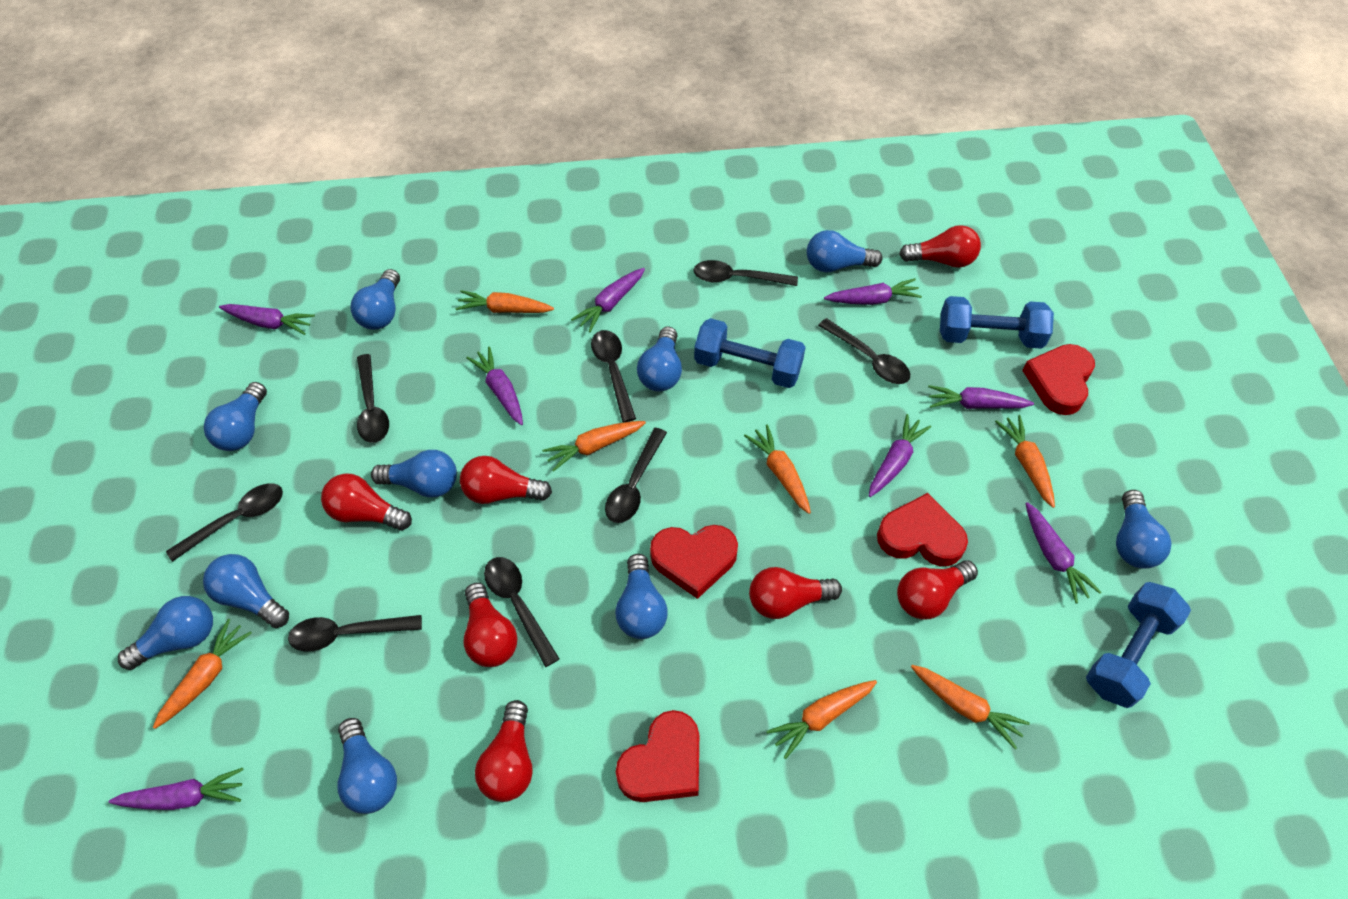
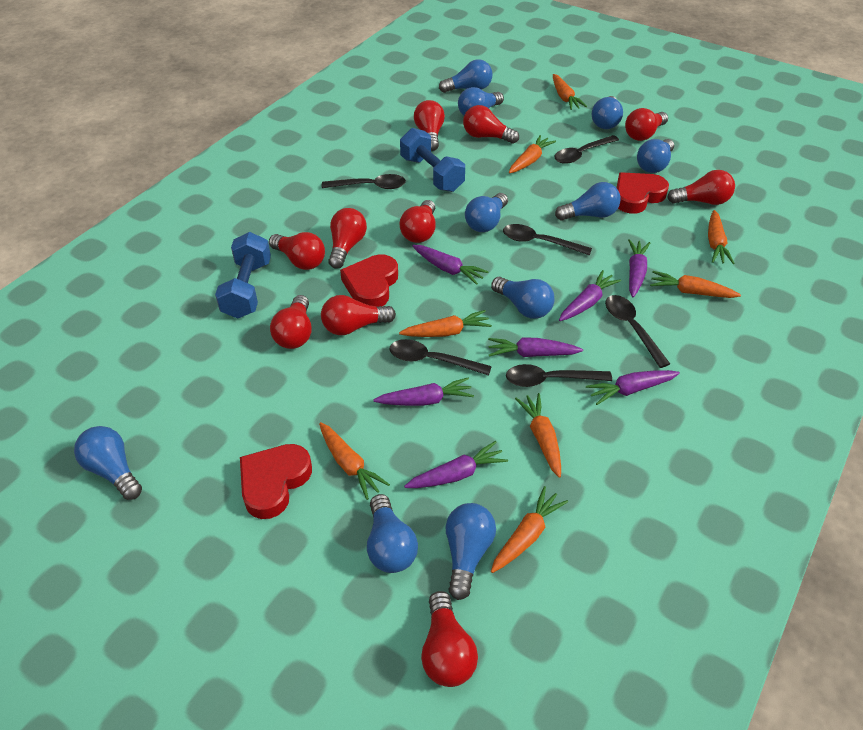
black spoon: 8 -> 6
blue dumbbell: 3 -> 2
orange carrot: 7 -> 8
purple carrot: 8 -> 7
red heart: 4 -> 3
red light bulb: 7 -> 10

